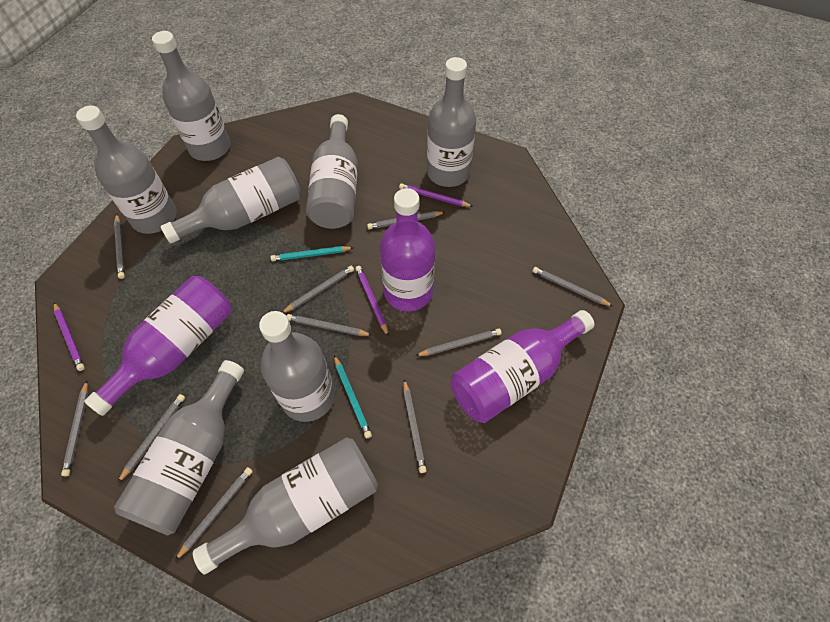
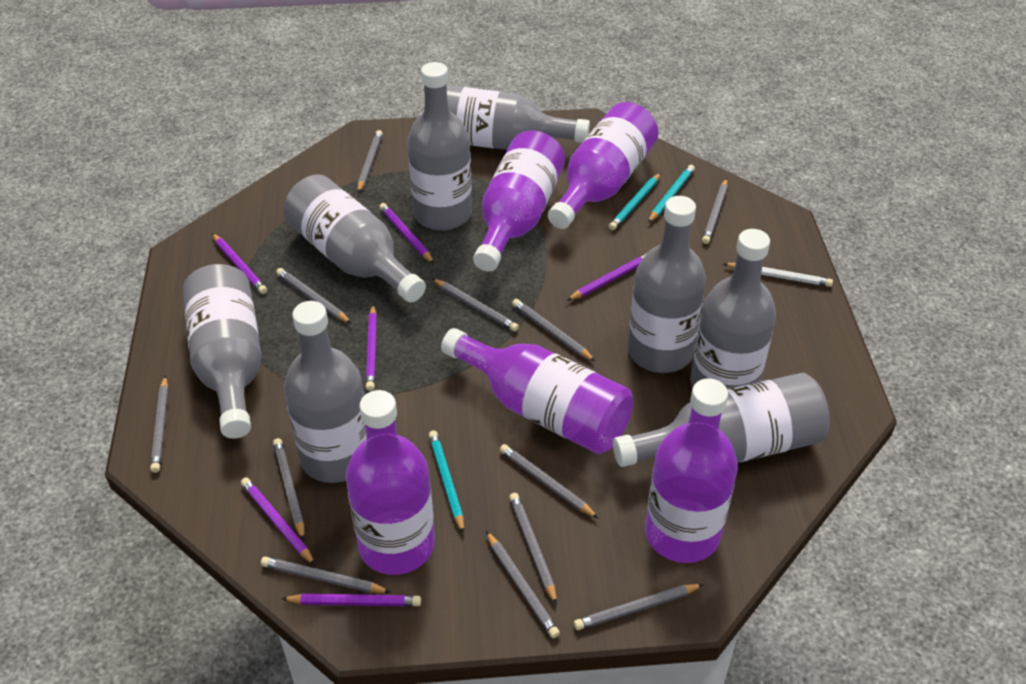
grey pencil: 10 -> 12
purple bottle: 3 -> 5
purple pencil: 3 -> 6
turquoise pencil: 2 -> 3
white pencil: 0 -> 1

